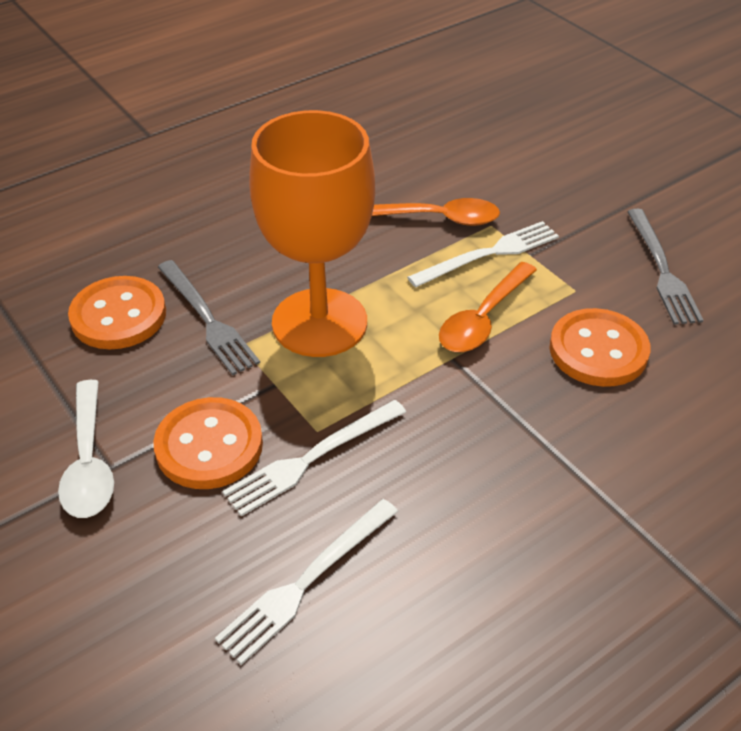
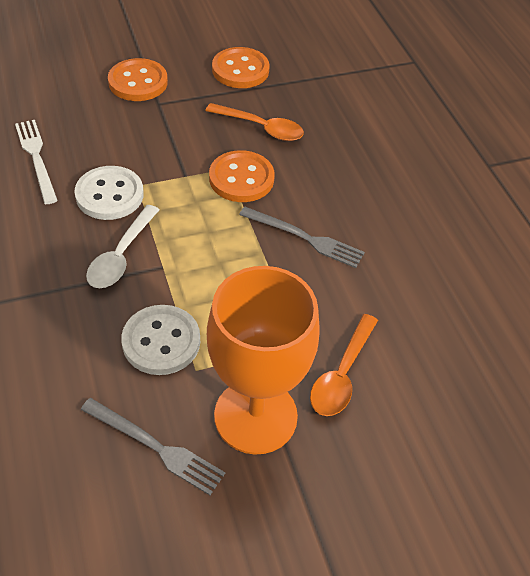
white button: 0 -> 2
white fork: 3 -> 1

